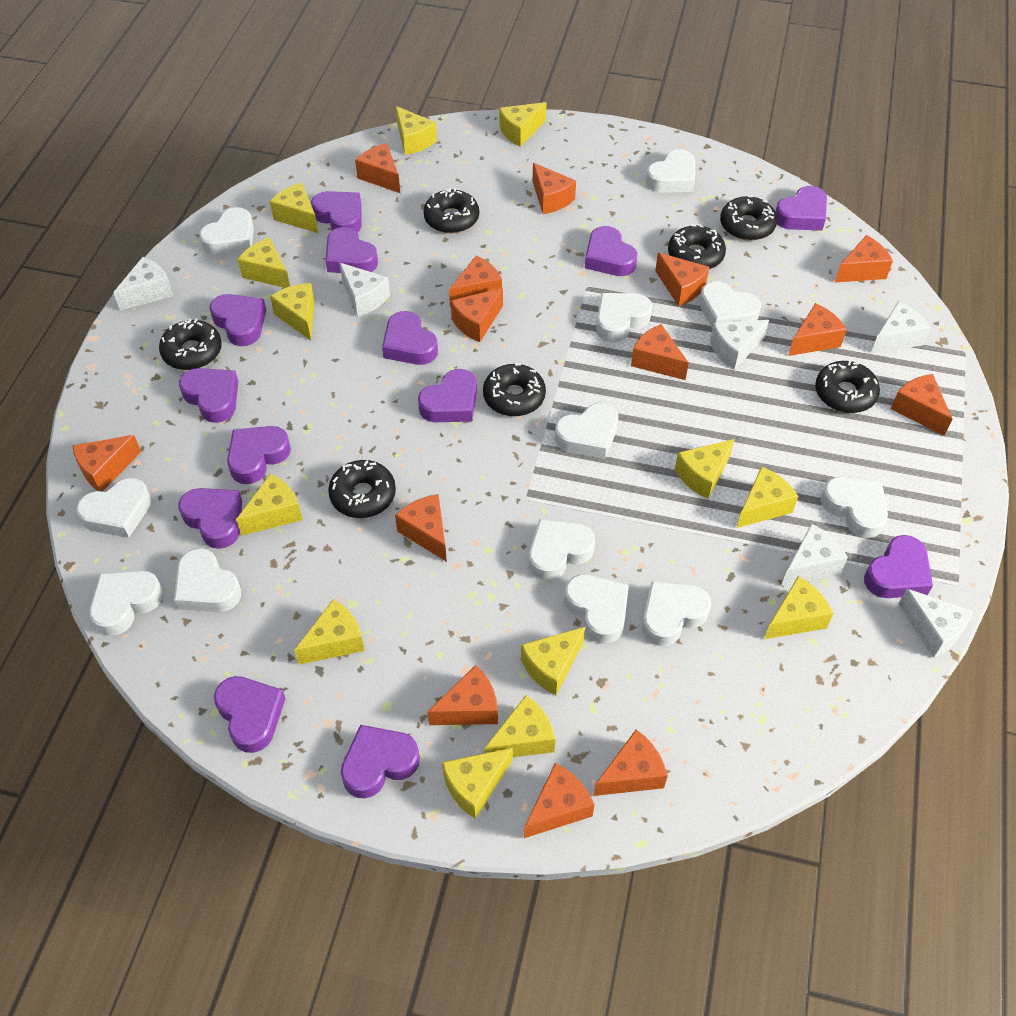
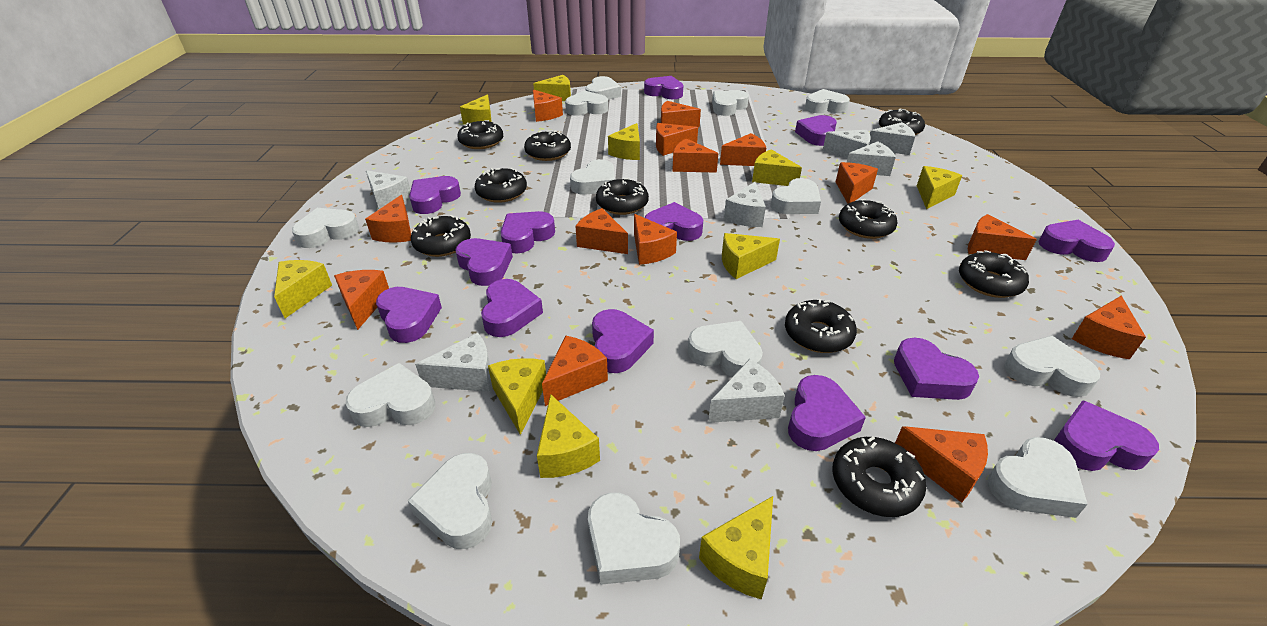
black donut: 7 -> 10
white cheese: 6 -> 7
white heart: 12 -> 13
yellow cheese: 13 -> 10

